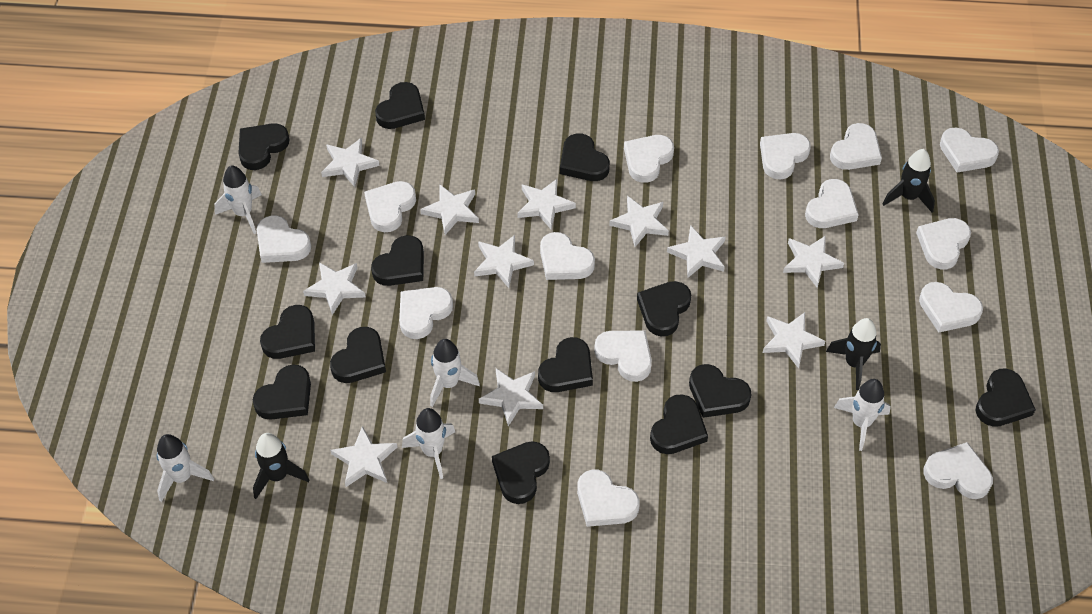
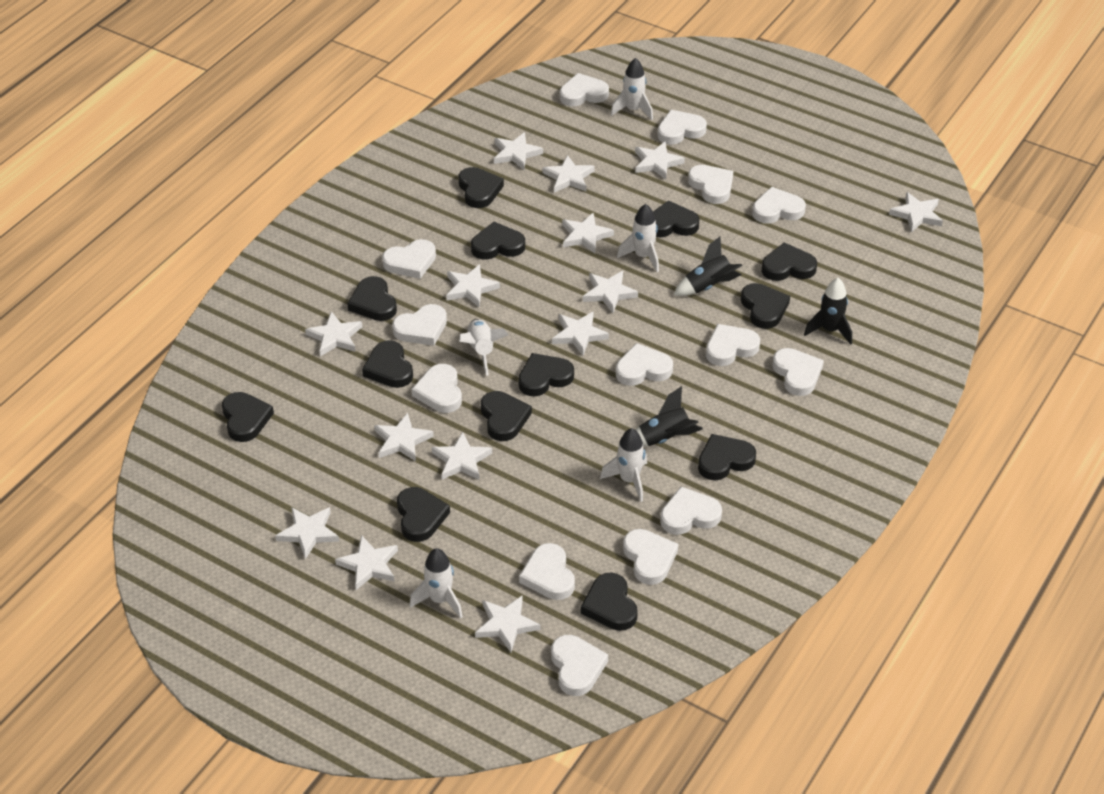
white star: 11 -> 14

